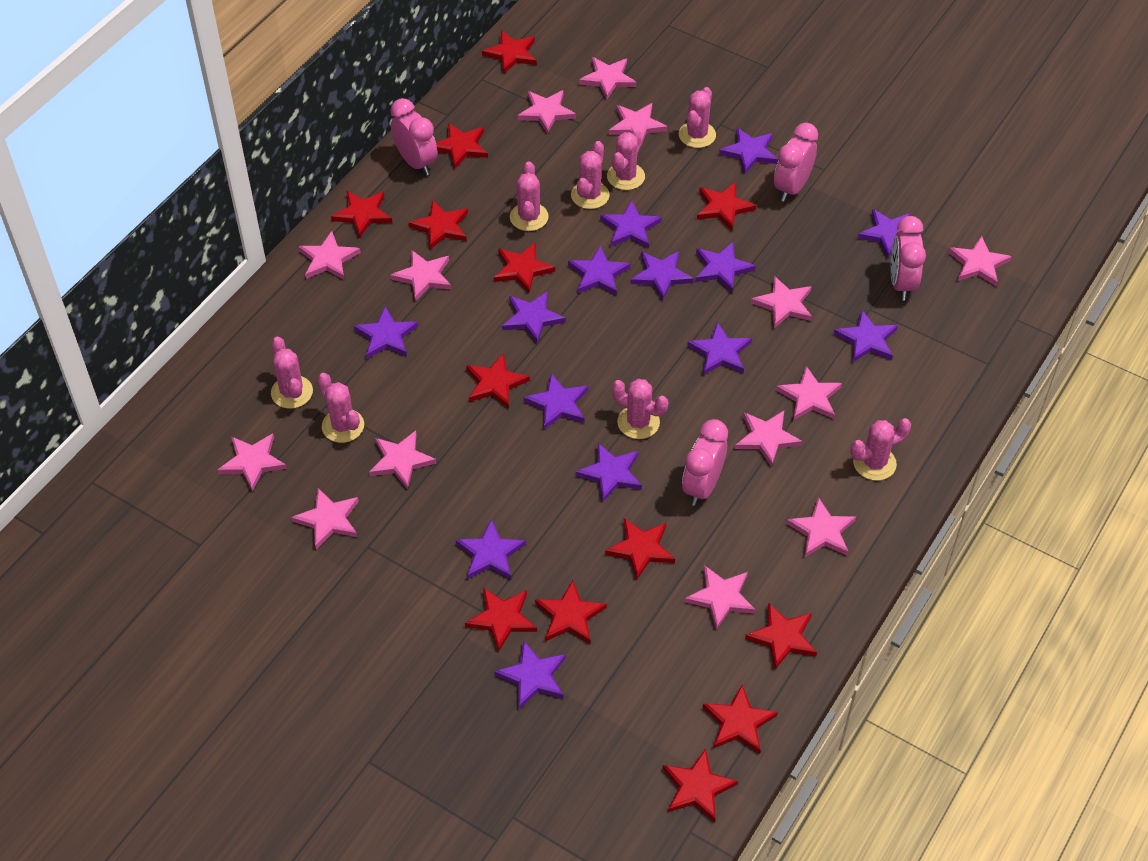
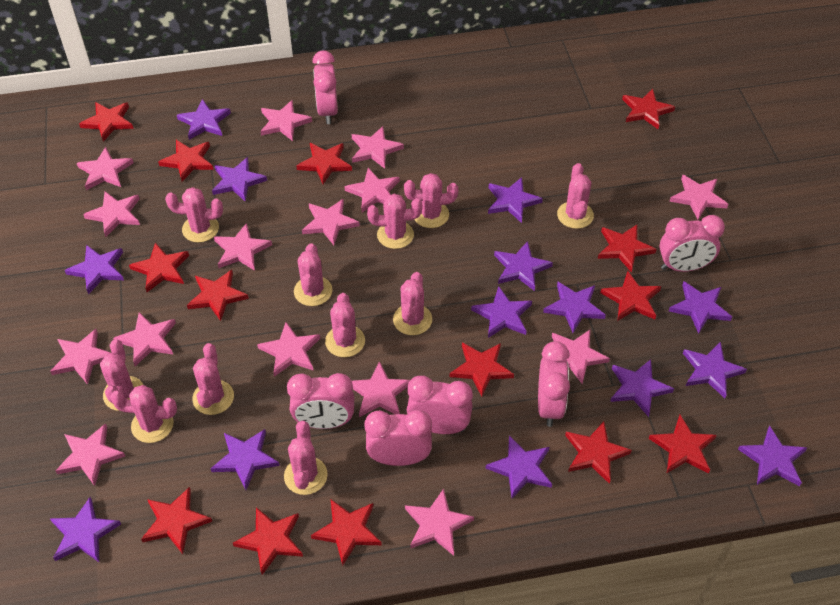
pink cactus: 8 -> 11
pink clock: 4 -> 6
pink star: 14 -> 15
red star: 13 -> 14

